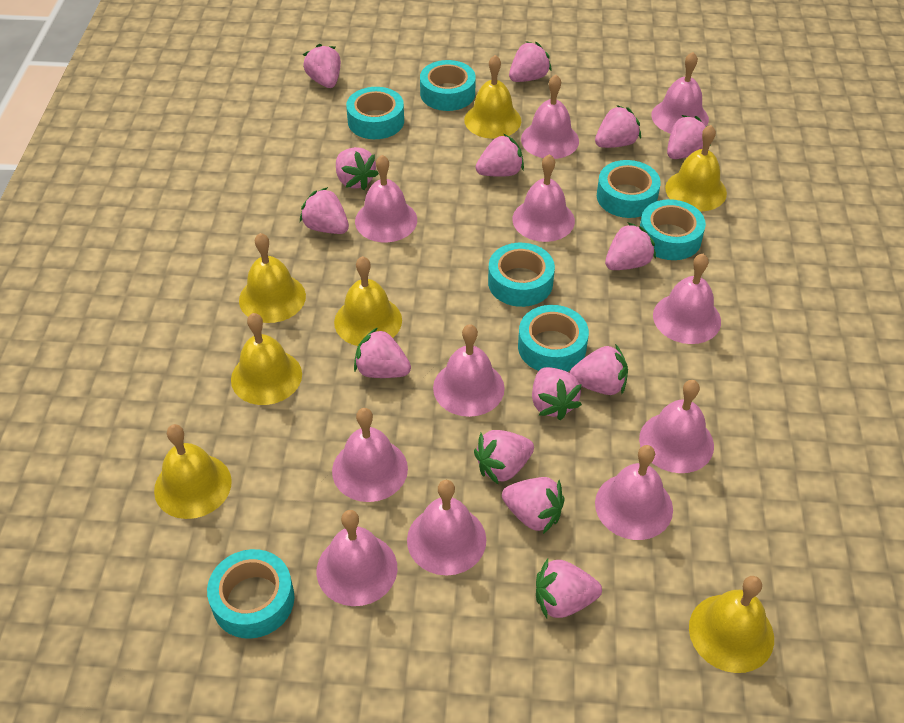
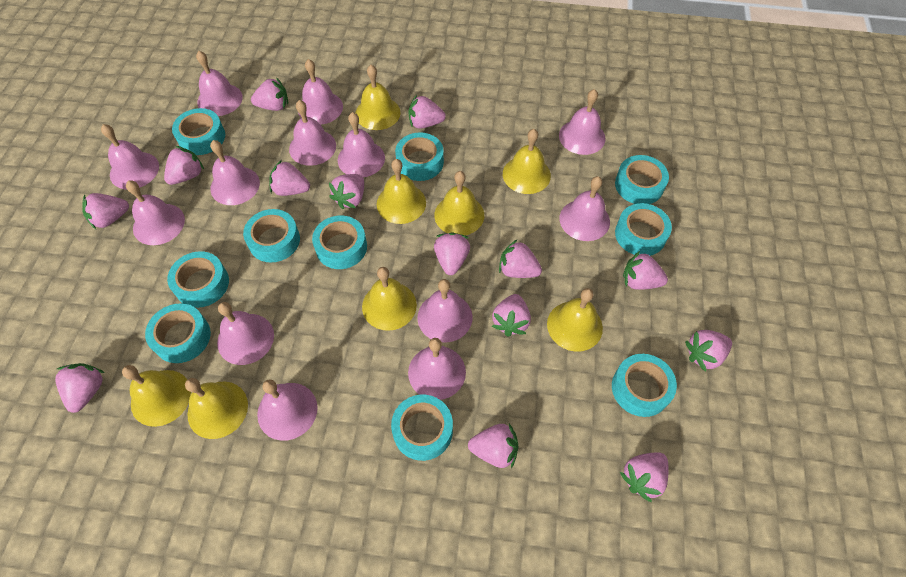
pink bell: 11 -> 13
turquoise tape: 7 -> 10
yellow bell: 7 -> 8

